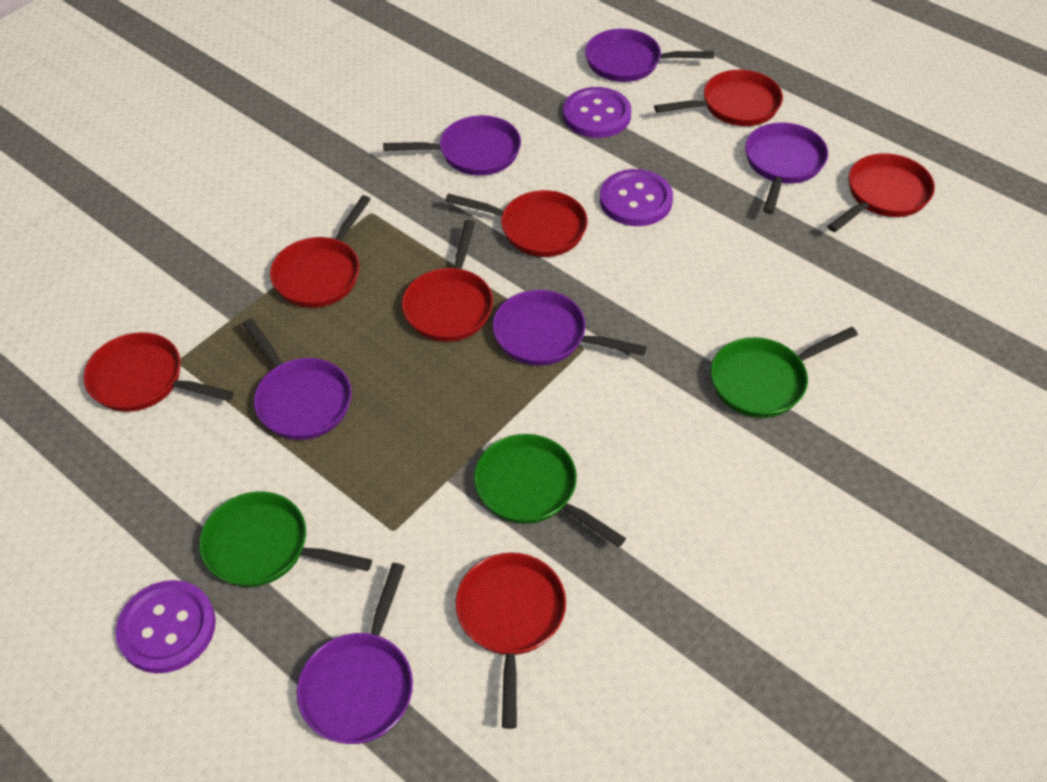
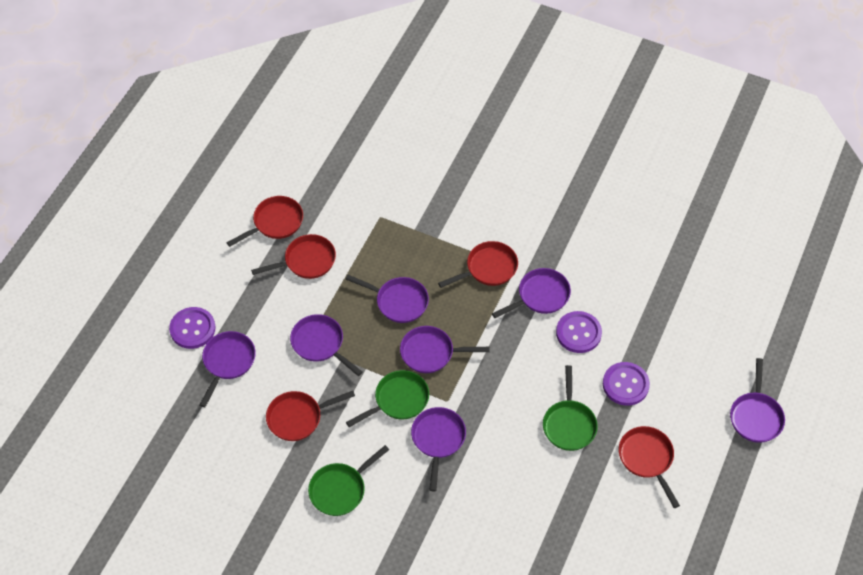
purple pan: 6 -> 7
red pan: 7 -> 5

